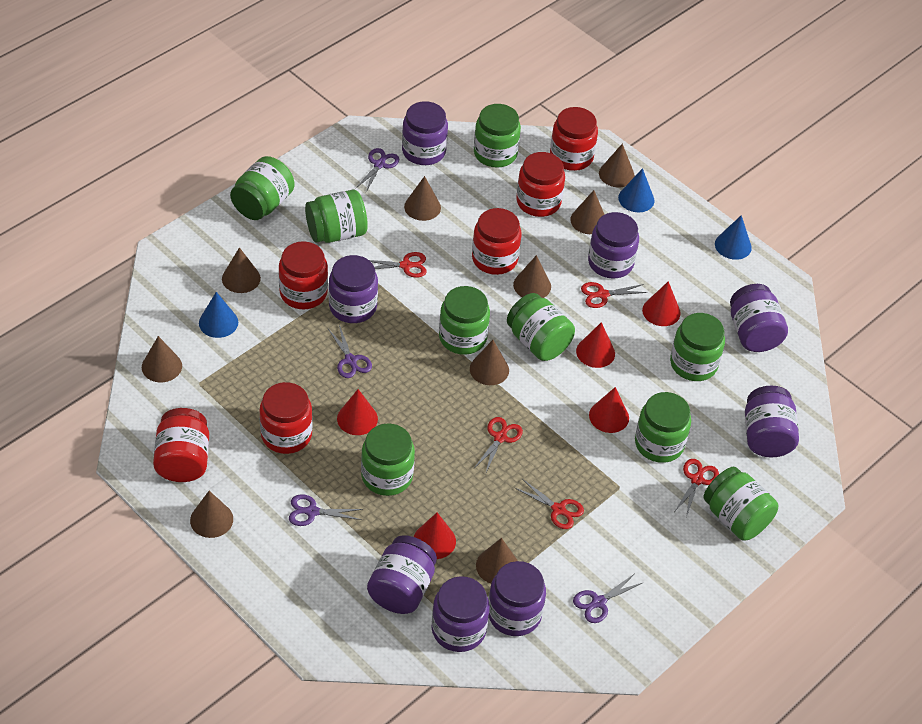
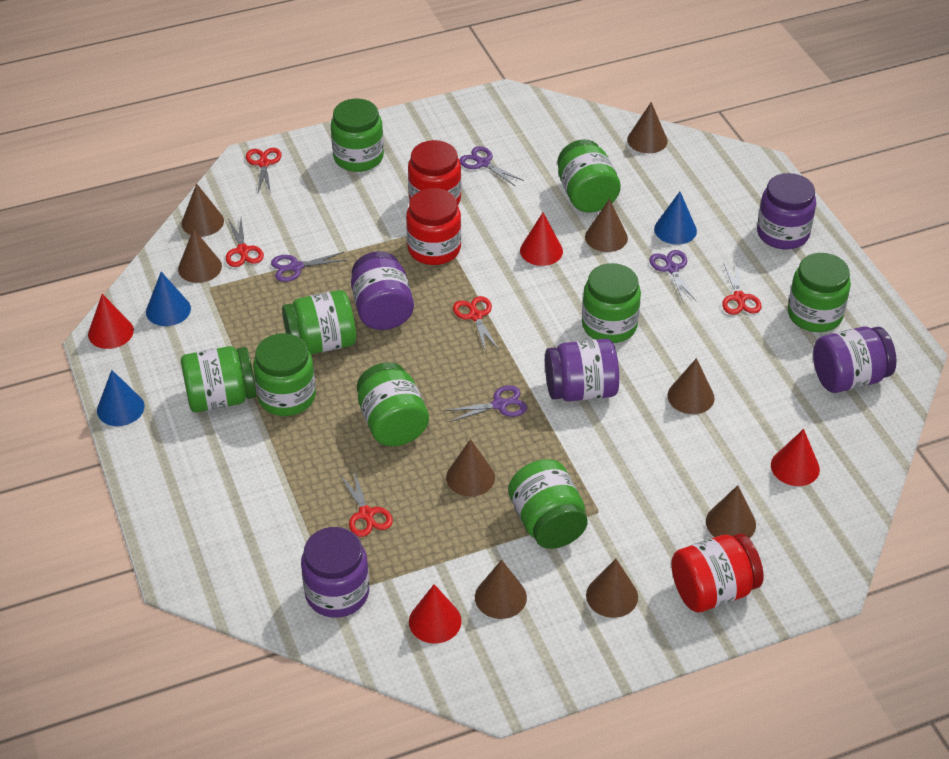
purple jar: 8 -> 5
red cone: 5 -> 4
red jar: 6 -> 3

